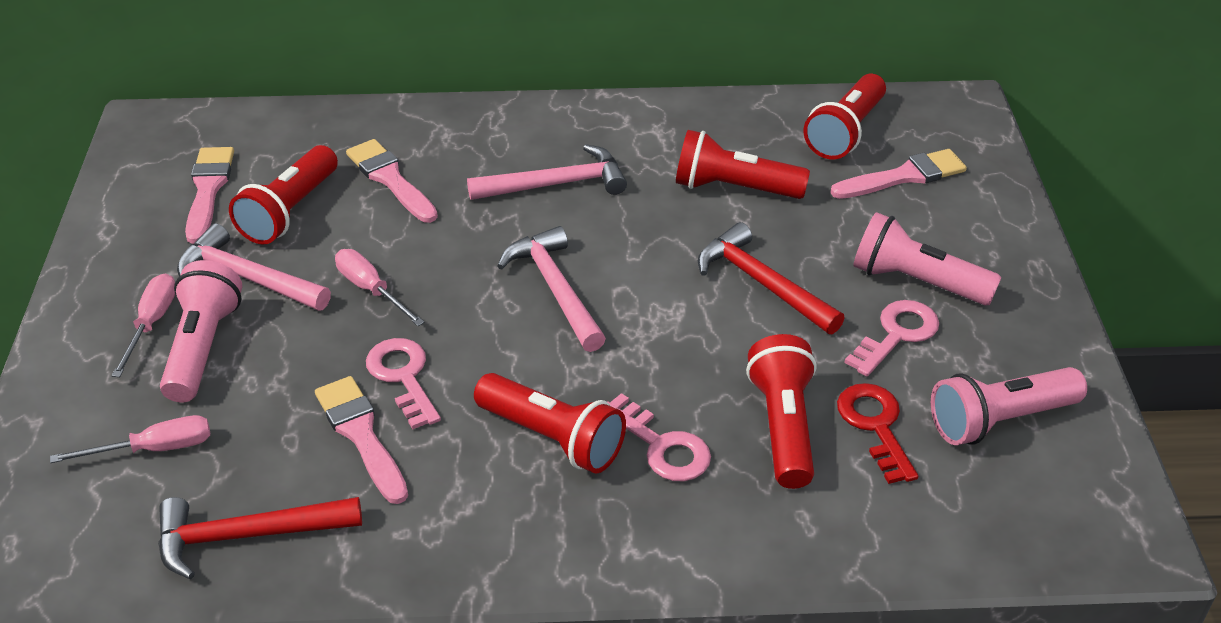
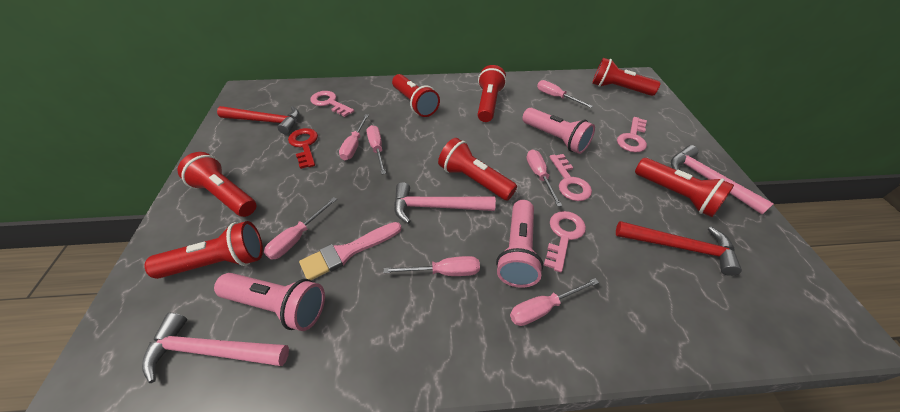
pink brush: 4 -> 1
pink key: 3 -> 4
pink screwdriver: 3 -> 7
red flashlight: 5 -> 7

